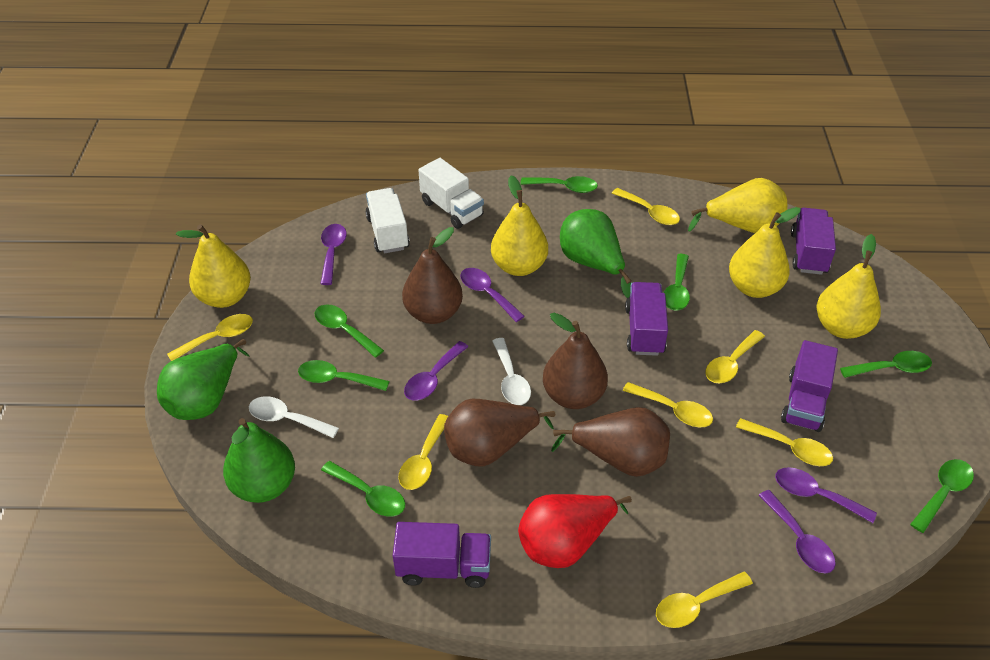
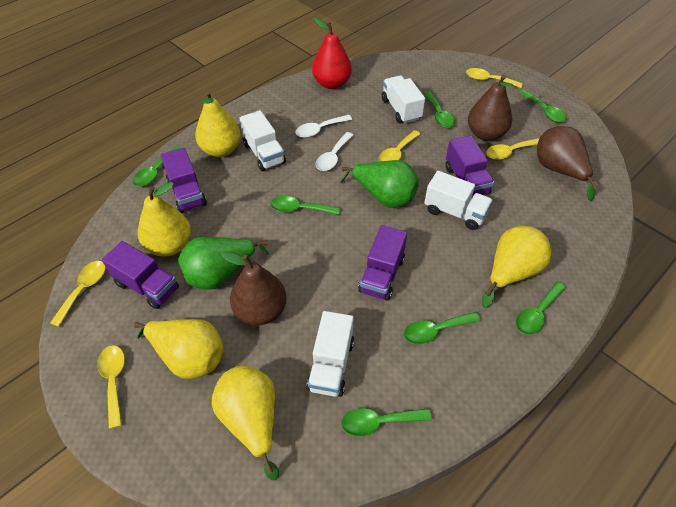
brown pear: 4 -> 3
green pear: 3 -> 2
purple spoon: 5 -> 0
white truck: 2 -> 4
yellow spoon: 7 -> 5

